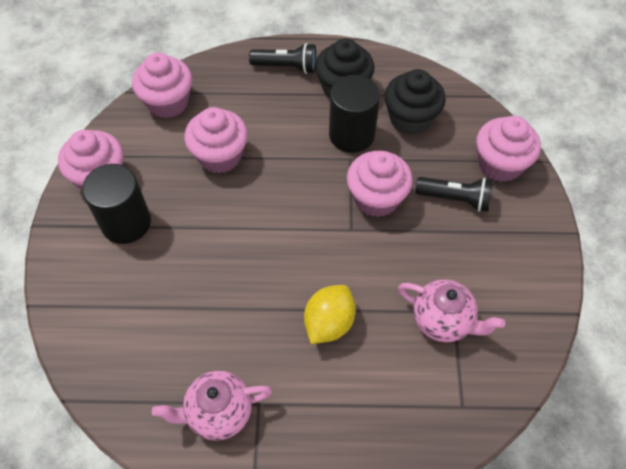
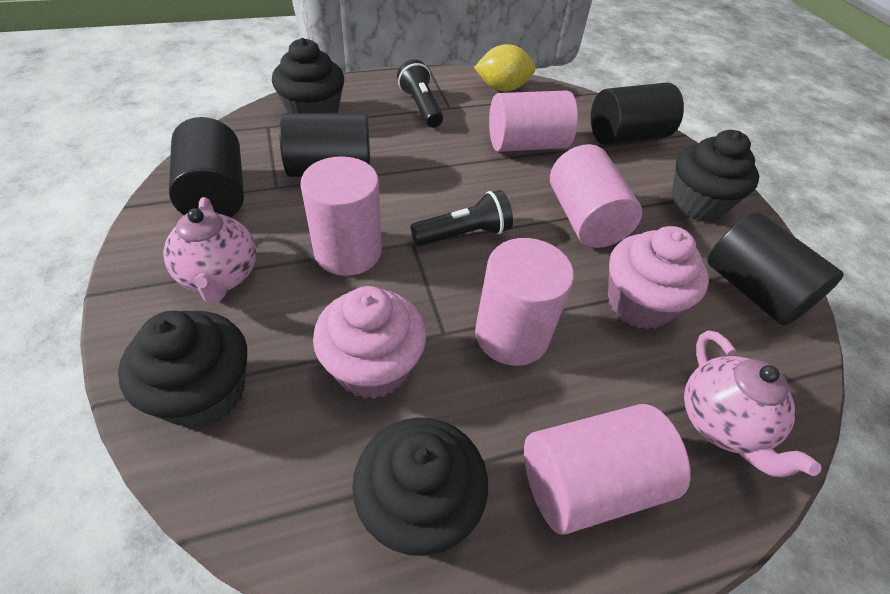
black cupcake: 2 -> 4
black cylinder: 2 -> 4
pink cupcake: 5 -> 2
pink cylinder: 0 -> 5

